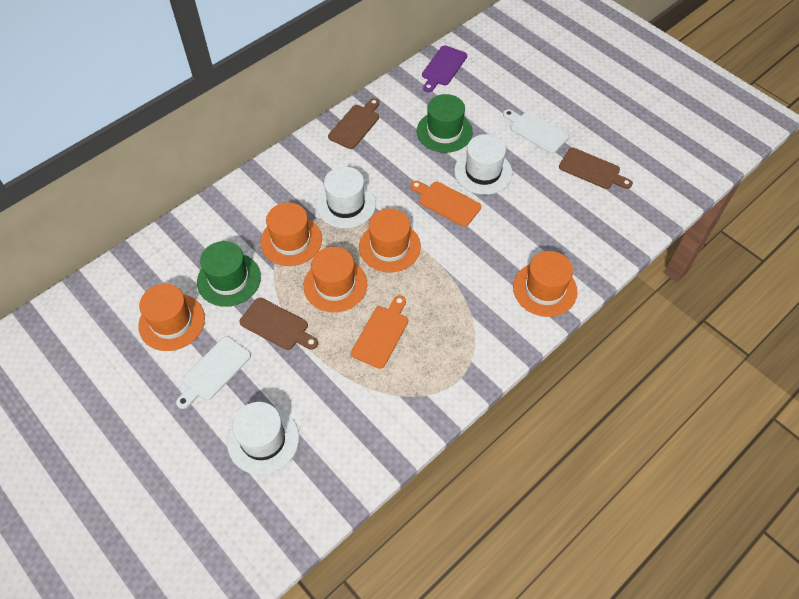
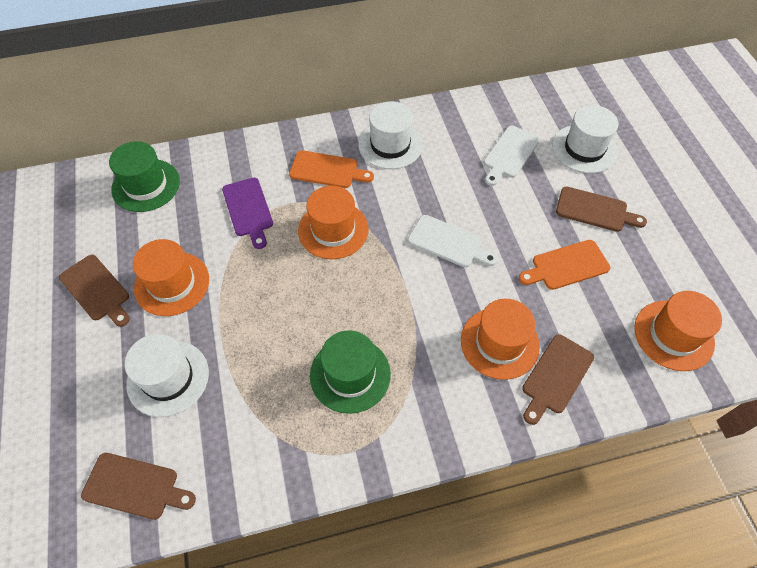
brown cutting board: 3 -> 4
orange hat: 5 -> 4

